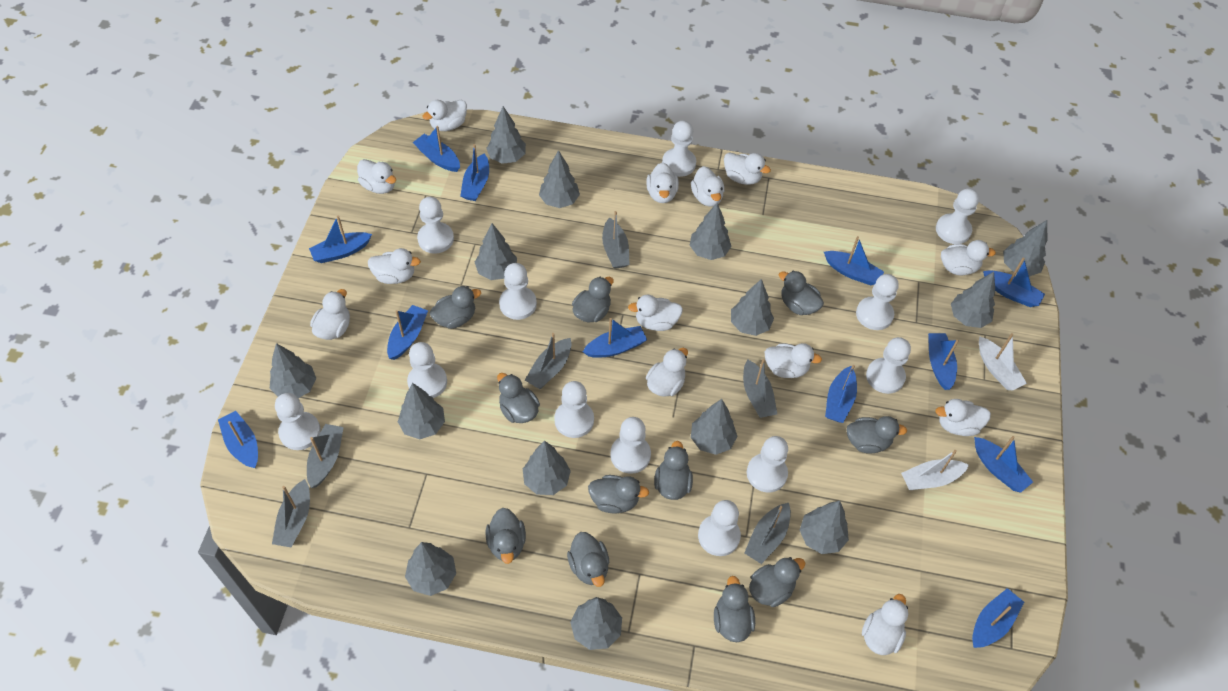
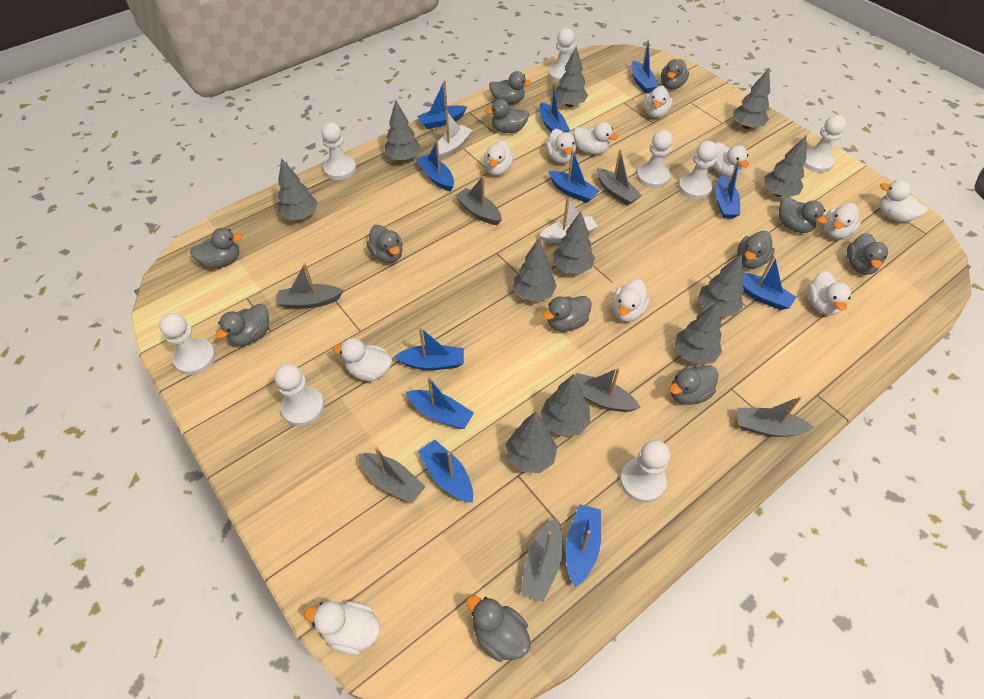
blue boat: 12 -> 11
grey boat: 6 -> 7
grey duck: 11 -> 12
grey tree: 14 -> 11
white duck: 13 -> 11
white pawn: 12 -> 8

